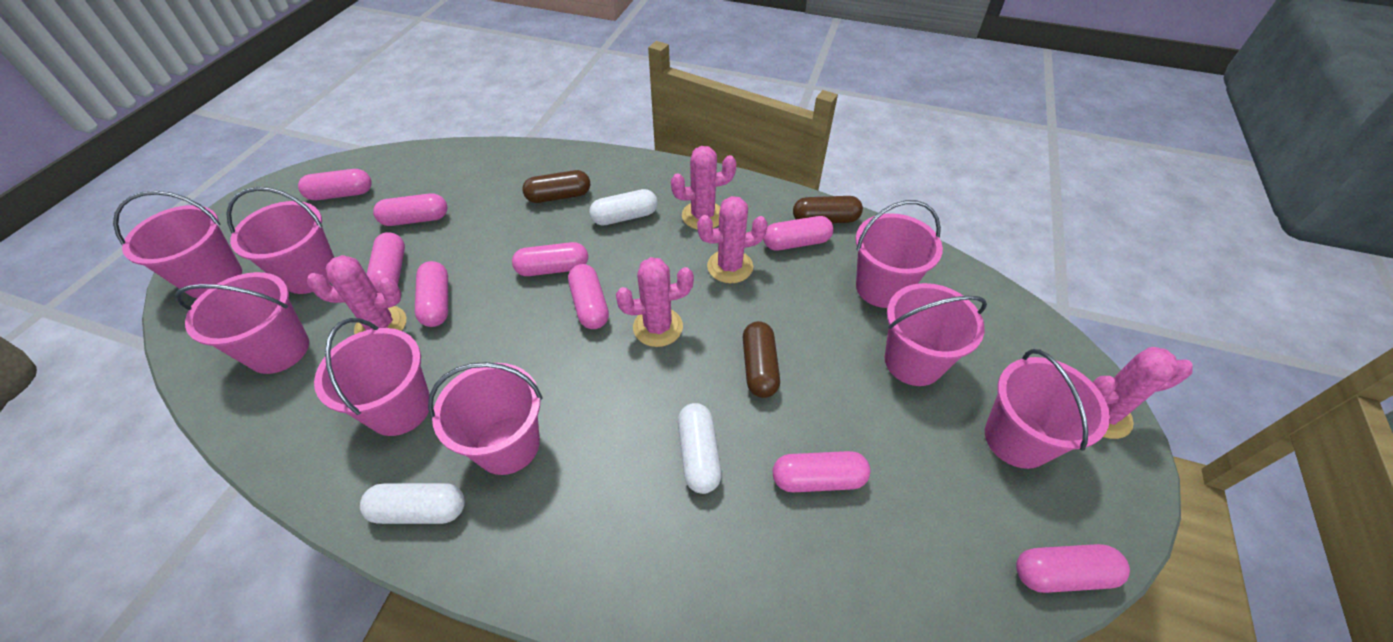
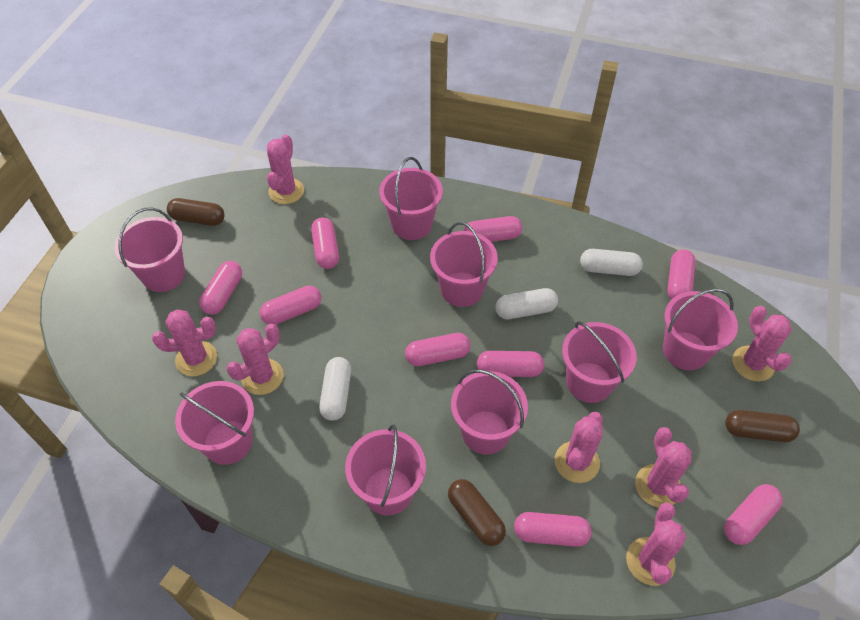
pink cactus: 5 -> 7

